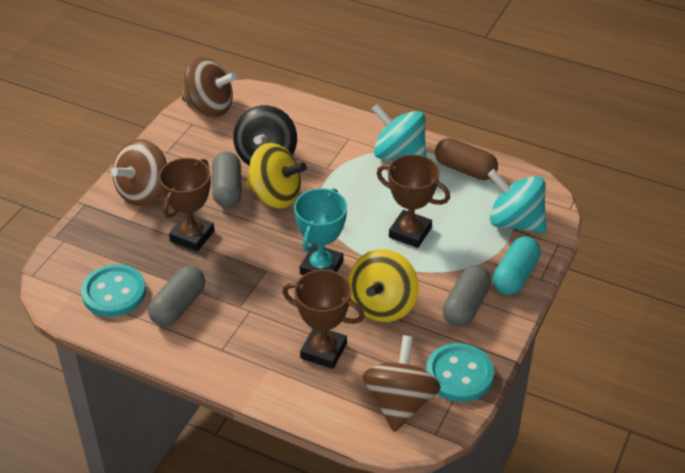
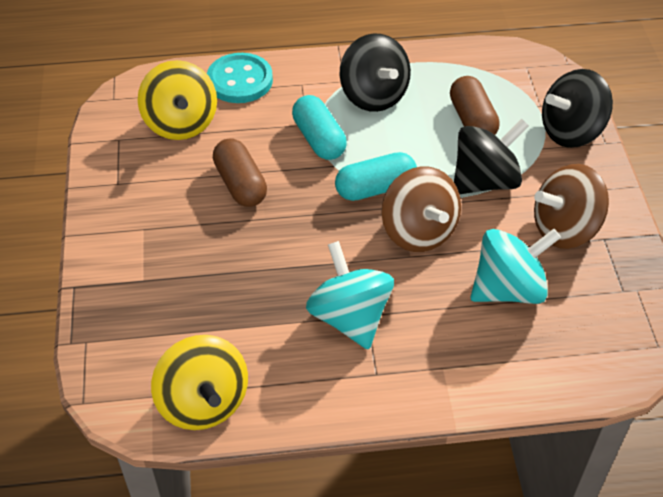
black spinning top: 1 -> 3
brown capsule: 1 -> 2
brown spinning top: 3 -> 2
brown trophy: 3 -> 0
grey capsule: 3 -> 0
turquoise button: 2 -> 1
turquoise capsule: 1 -> 2
turquoise trophy: 1 -> 0

